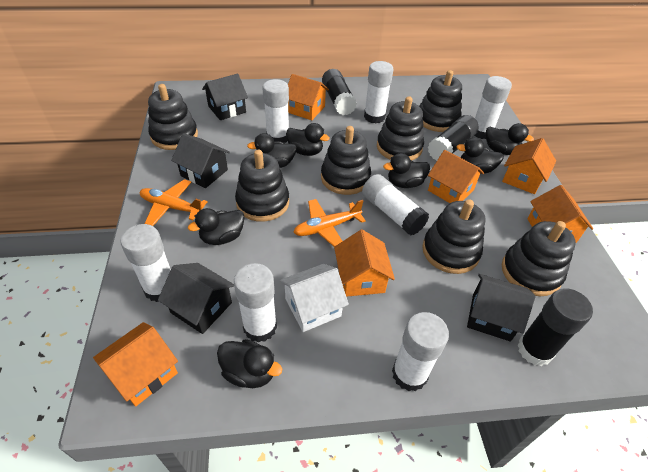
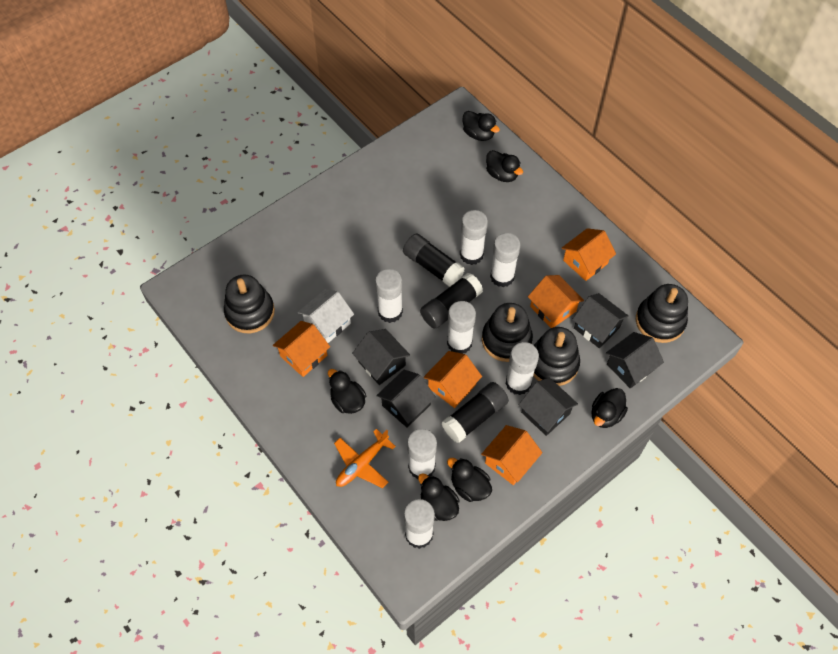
black duck: 7 -> 6
black house: 4 -> 5
black stacking toy: 7 -> 4
orange house: 6 -> 5
orange plane: 2 -> 1

